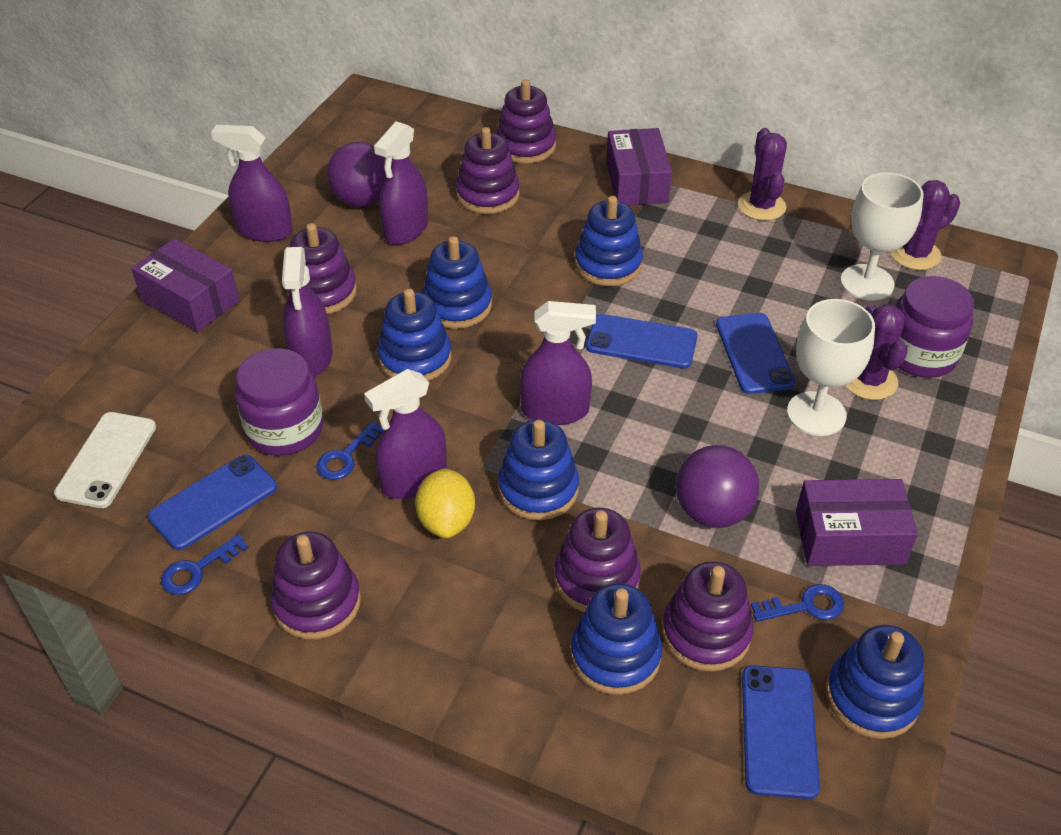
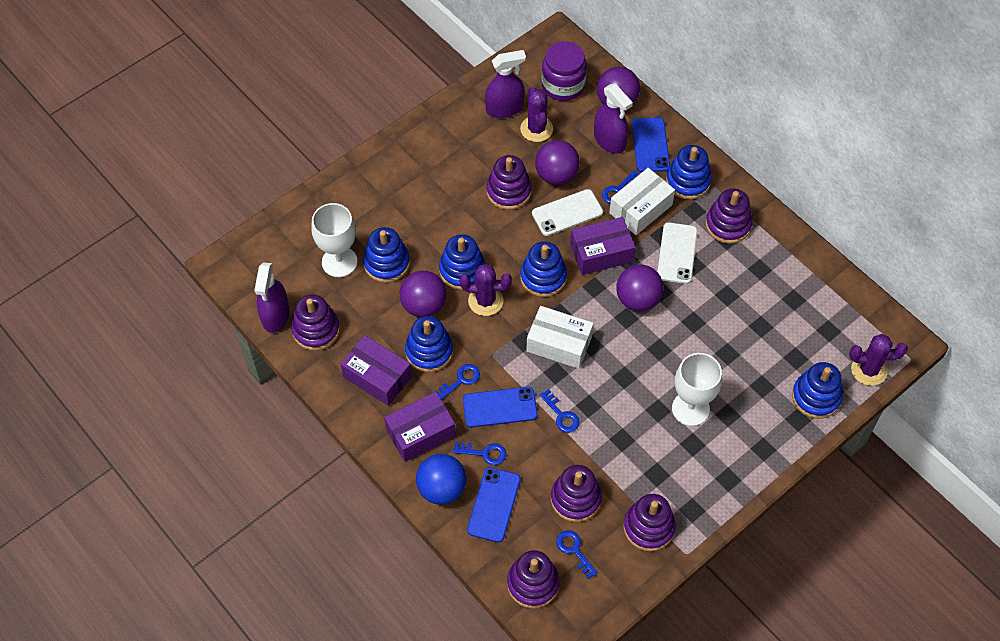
blue ball: 0 -> 1
blue key: 3 -> 5
blue phone: 4 -> 3
purple ball: 2 -> 4
purple jar: 2 -> 1
purple spray bottle: 5 -> 3
white box: 0 -> 2
white phone: 1 -> 2
yellow lemon: 1 -> 0

